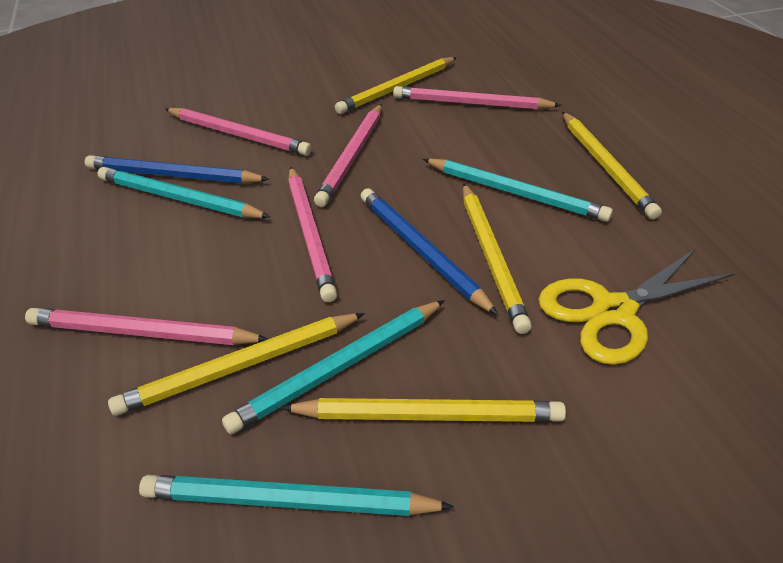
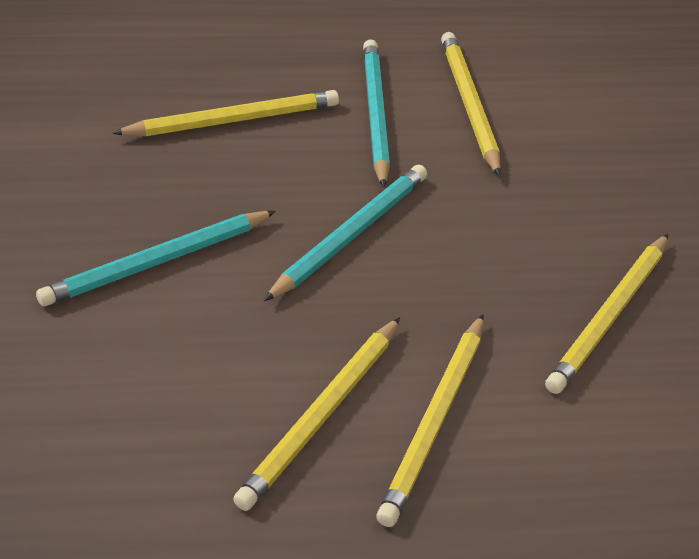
blue pencil: 2 -> 0
pink pencil: 5 -> 0
turquoise pencil: 4 -> 3
yellow scissors: 1 -> 0

